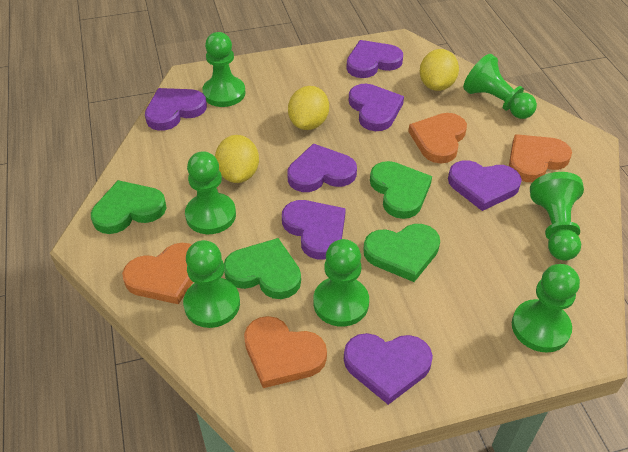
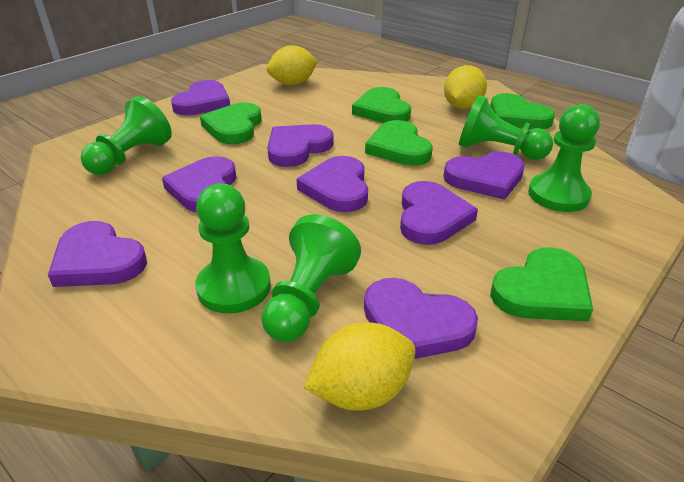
green heart: 4 -> 5
green pawn: 7 -> 5
orange heart: 4 -> 0
purple heart: 7 -> 8

